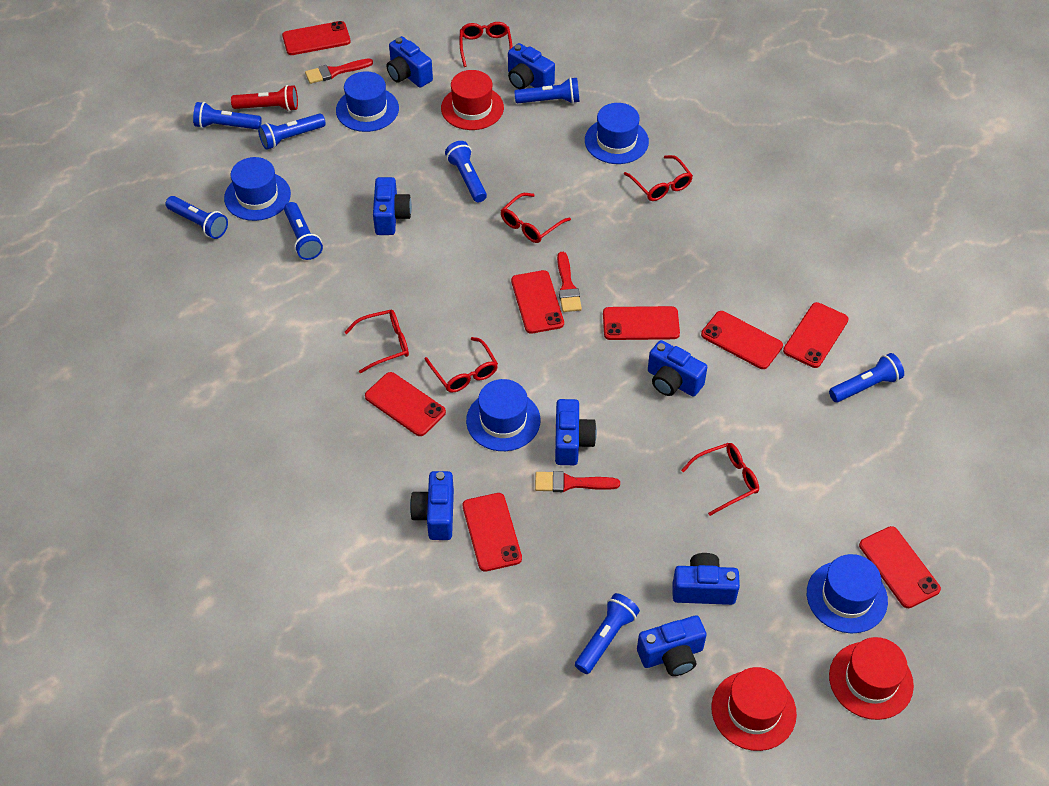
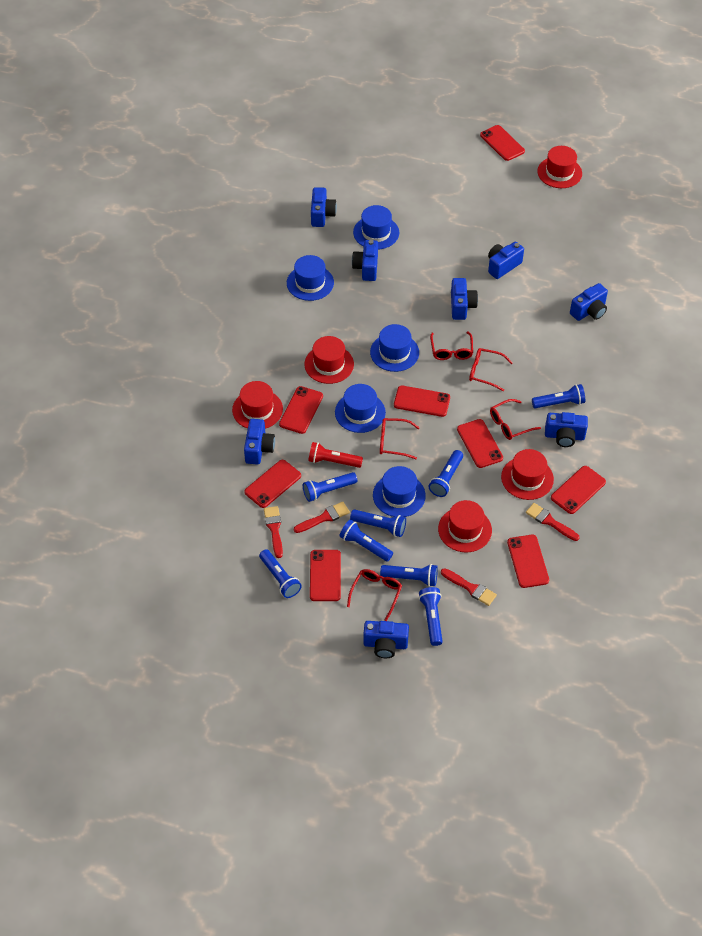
red brush: 3 -> 4
red glasses: 6 -> 5
red hat: 3 -> 5

